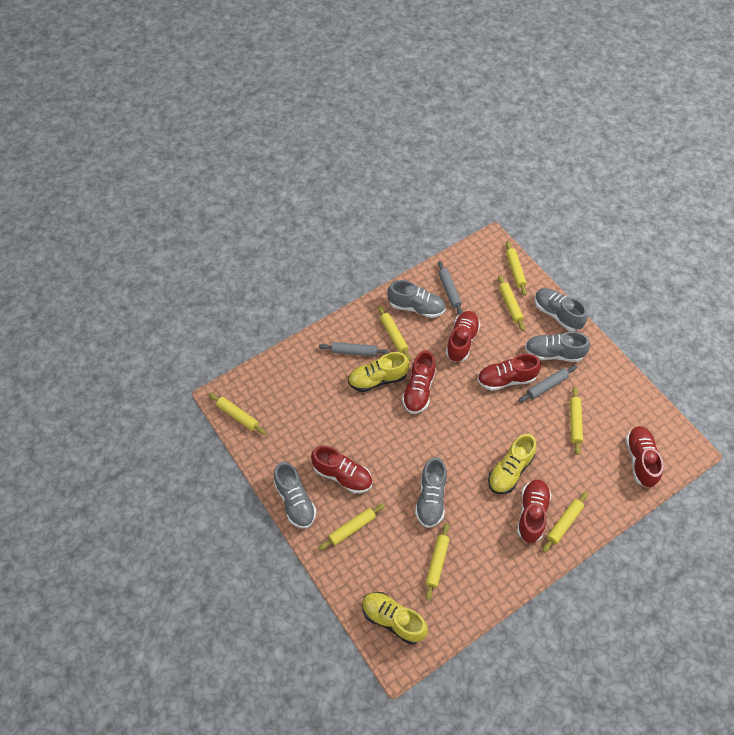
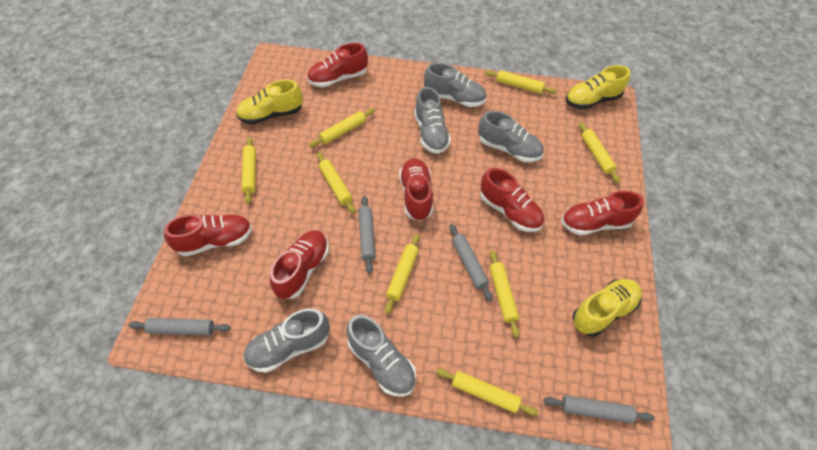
grey rolling pin: 3 -> 4

